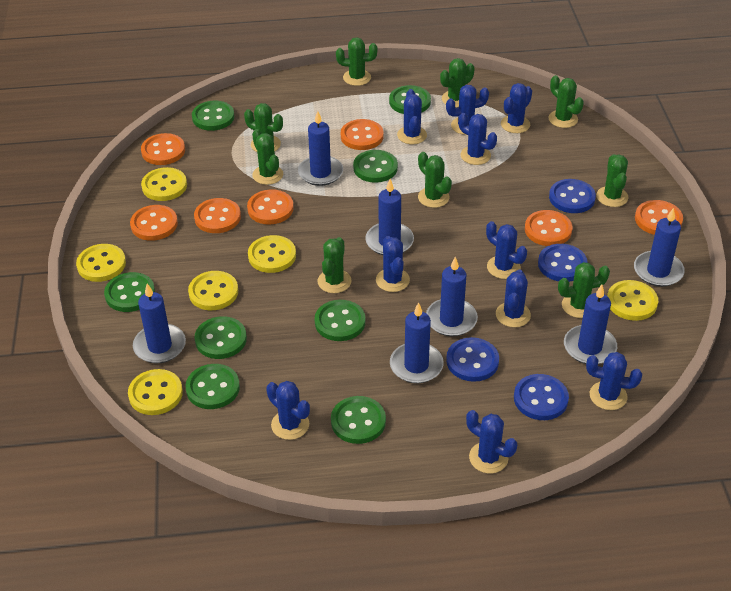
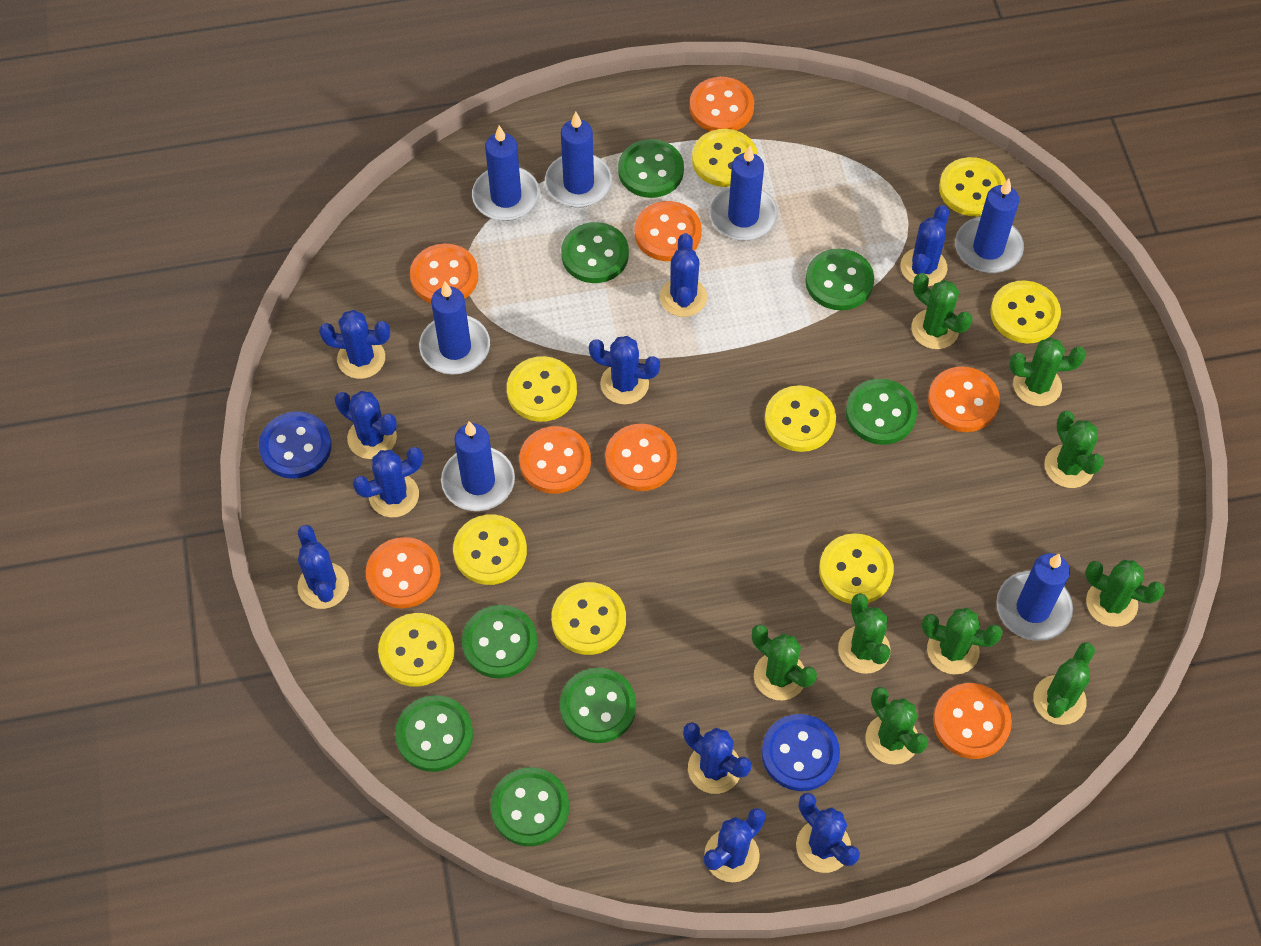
blue button: 4 -> 2
orange button: 7 -> 8
yellow button: 6 -> 9

